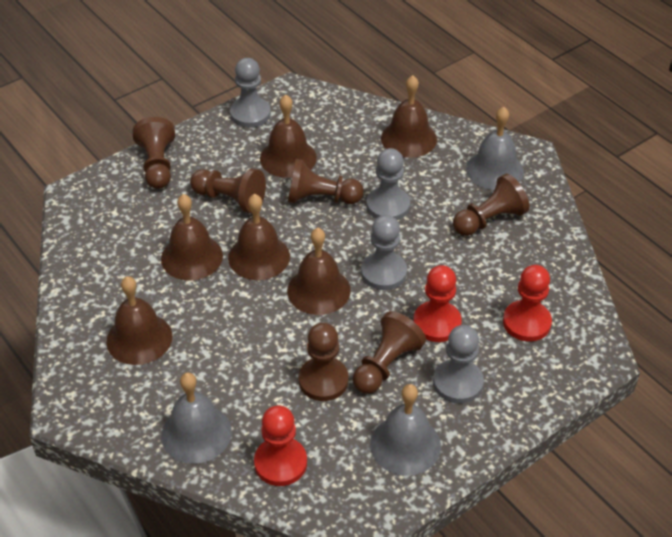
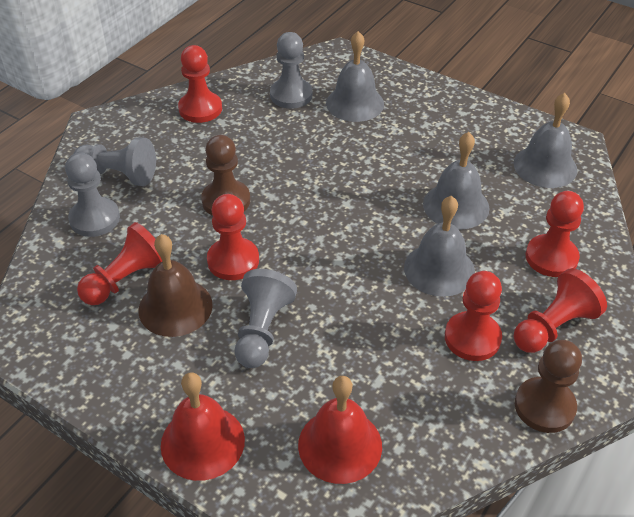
brown bell: 6 -> 1
brown pawn: 6 -> 2
grey bell: 3 -> 4
red bell: 0 -> 2
red pawn: 3 -> 6

